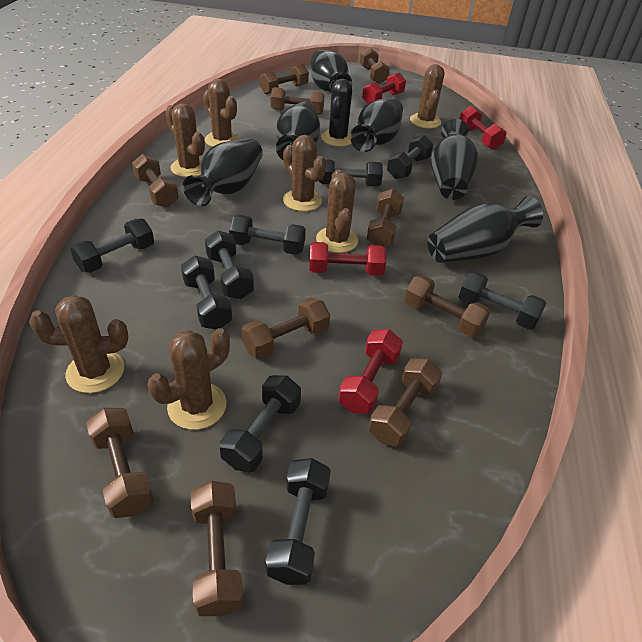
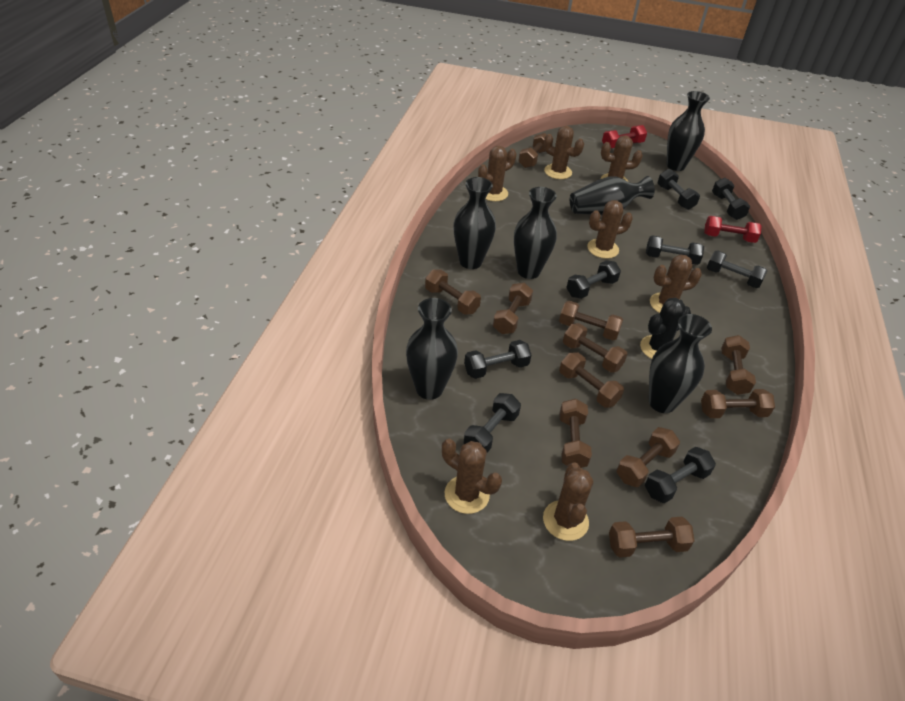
black dumbbell: 9 -> 8
brown dumbbell: 10 -> 11
red dumbbell: 4 -> 2

